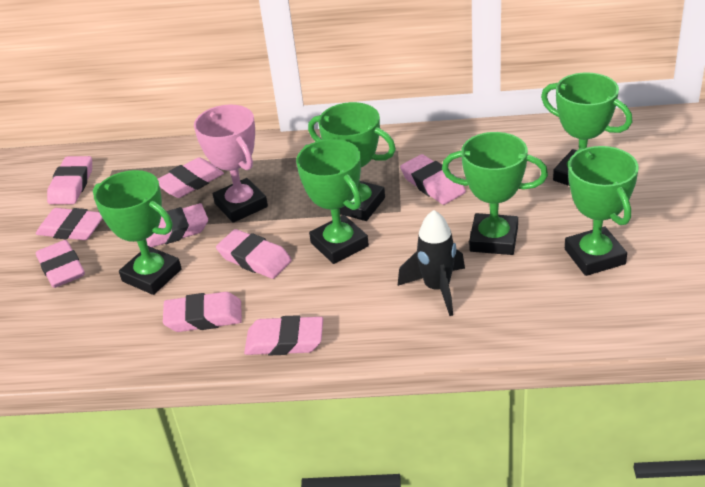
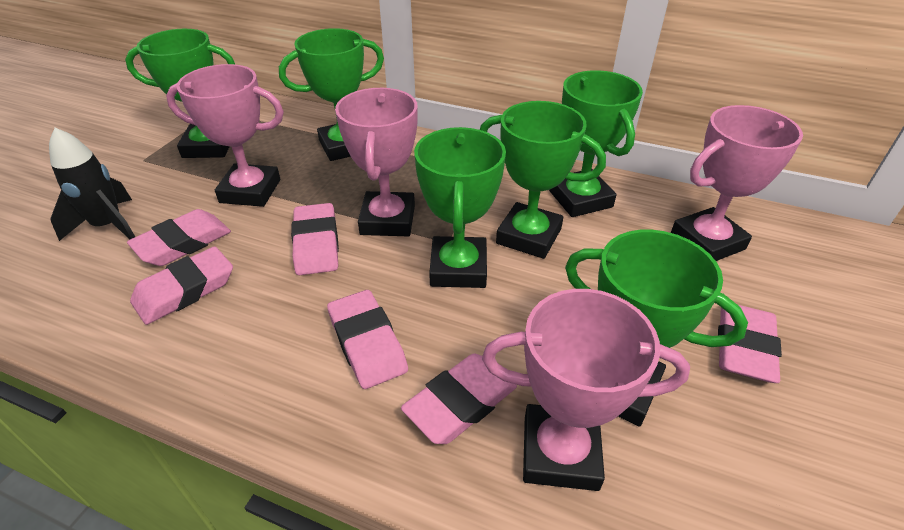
pink eraser: 9 -> 6
pink trophy: 1 -> 4

